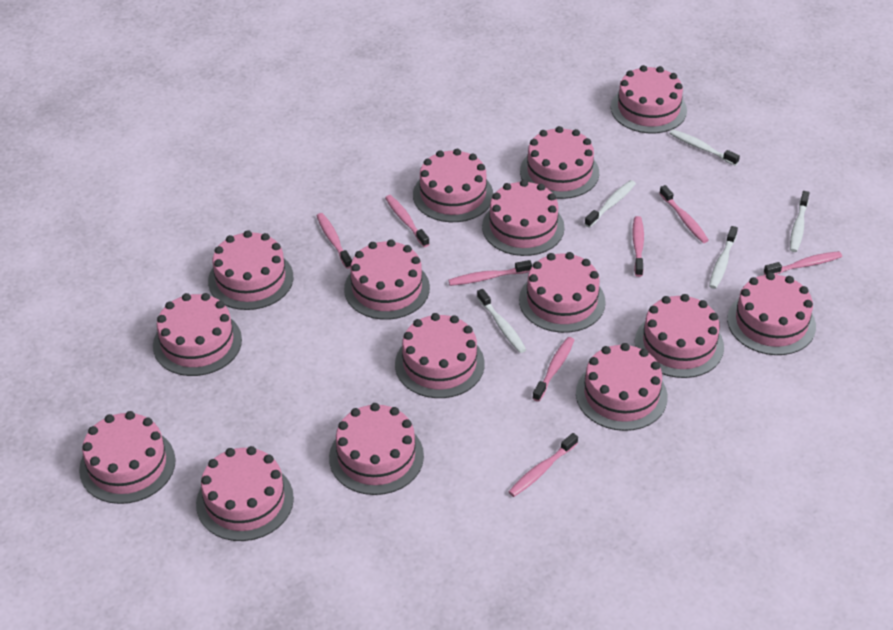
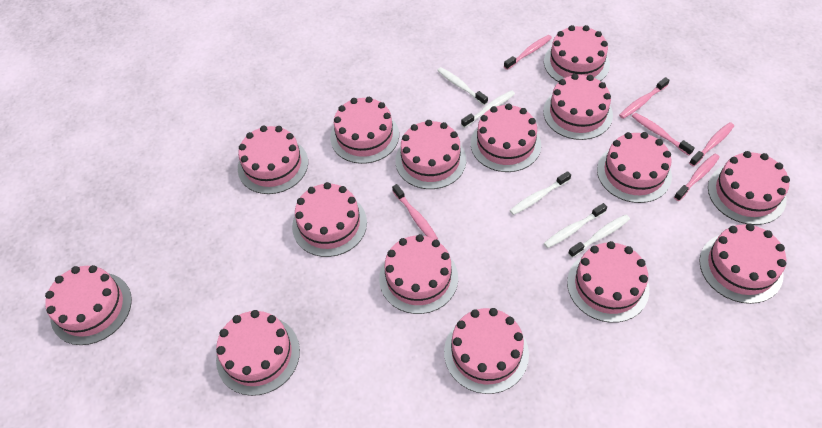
pink toothbrush: 8 -> 6

